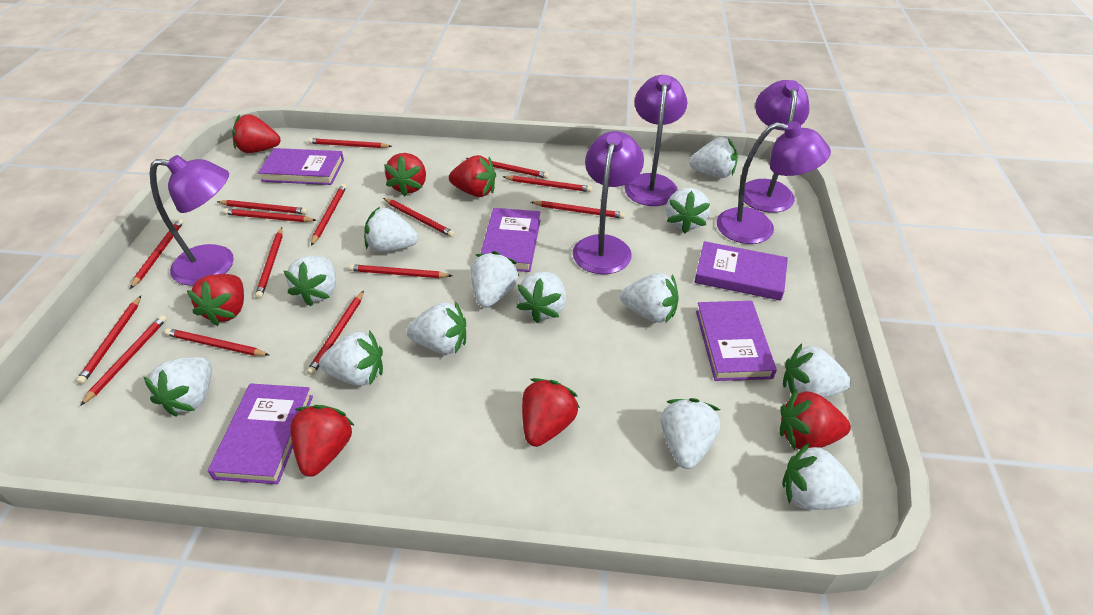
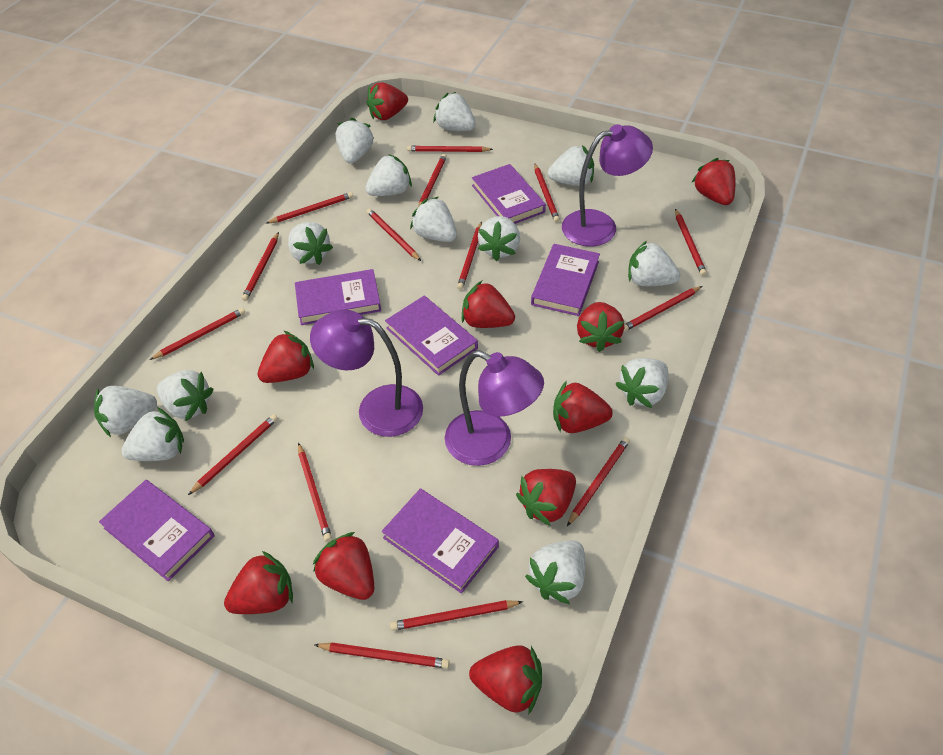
purple book: 5 -> 6
purple lamp: 5 -> 3
red strawberry: 7 -> 10

